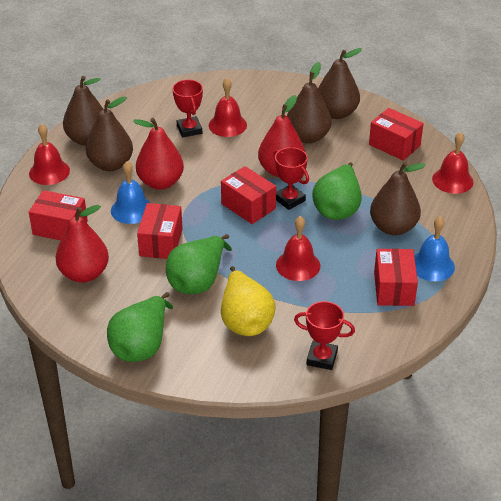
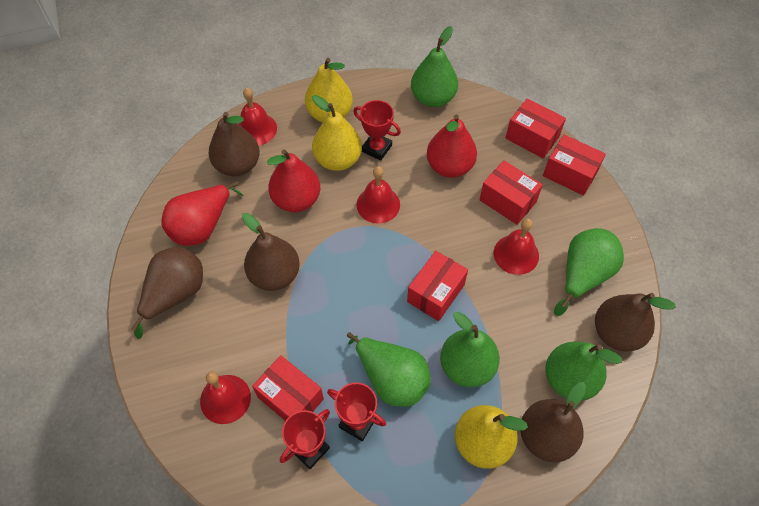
blue bell: 2 -> 0
green pear: 3 -> 5
yellow pear: 1 -> 3

